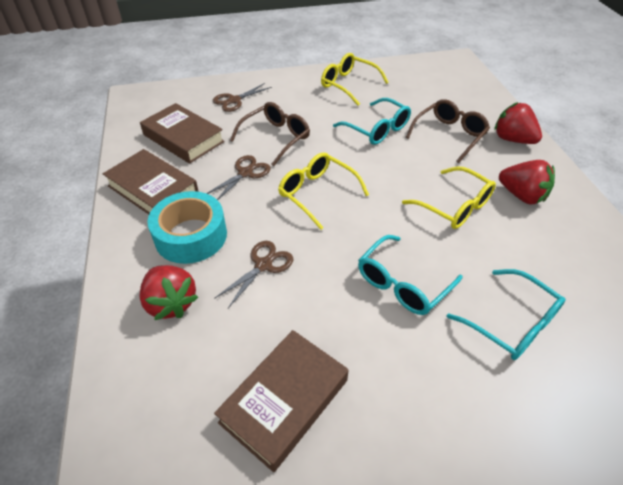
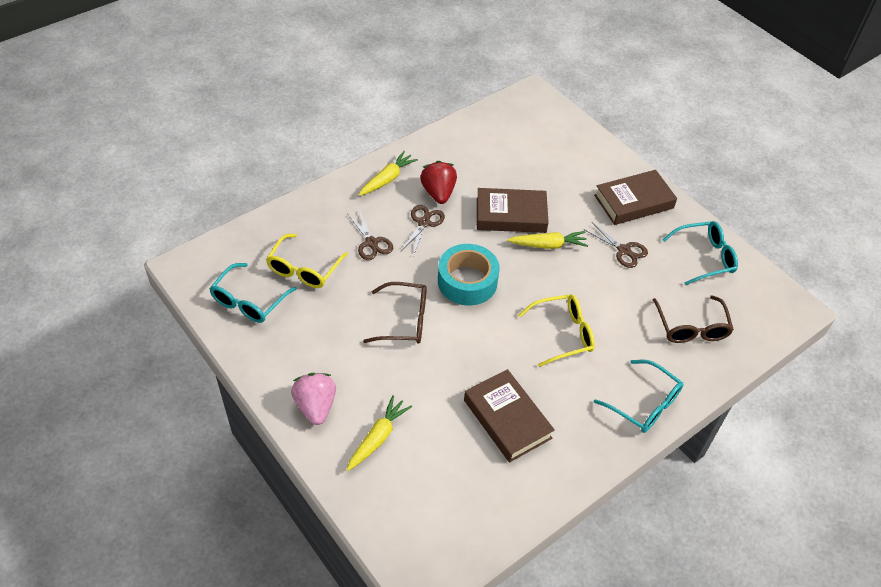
pink strawberry: 0 -> 1
red strawberry: 3 -> 1
yellow carrot: 0 -> 3
yellow glasses: 3 -> 2

